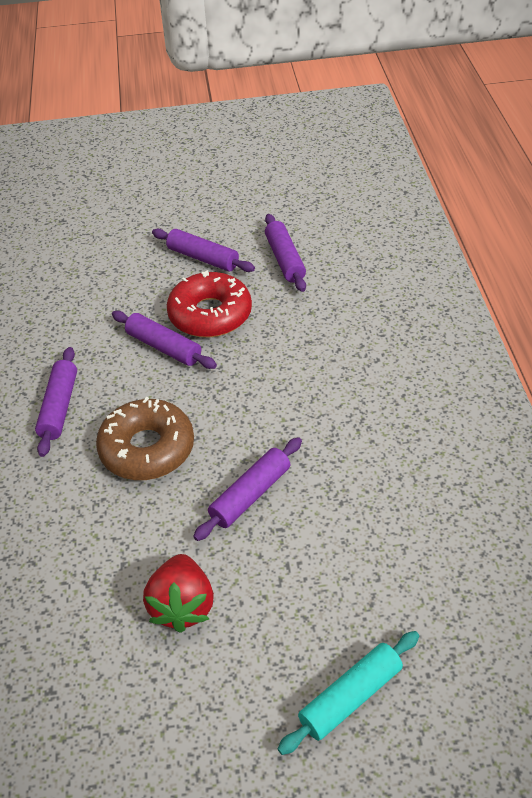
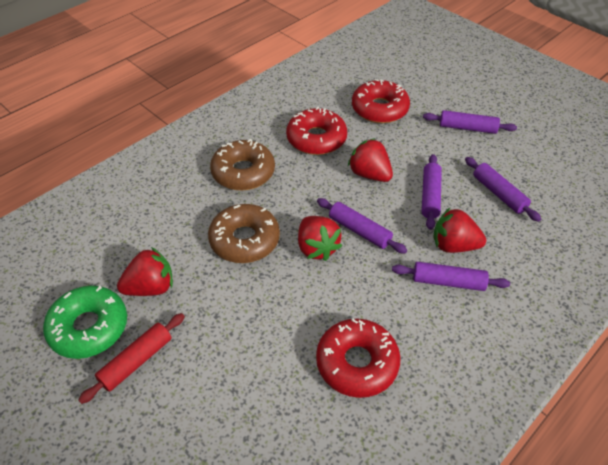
brown donut: 1 -> 2
green donut: 0 -> 1
red donut: 1 -> 3
red rolling pin: 0 -> 1
red strawberry: 1 -> 4
turquoise rolling pin: 1 -> 0

